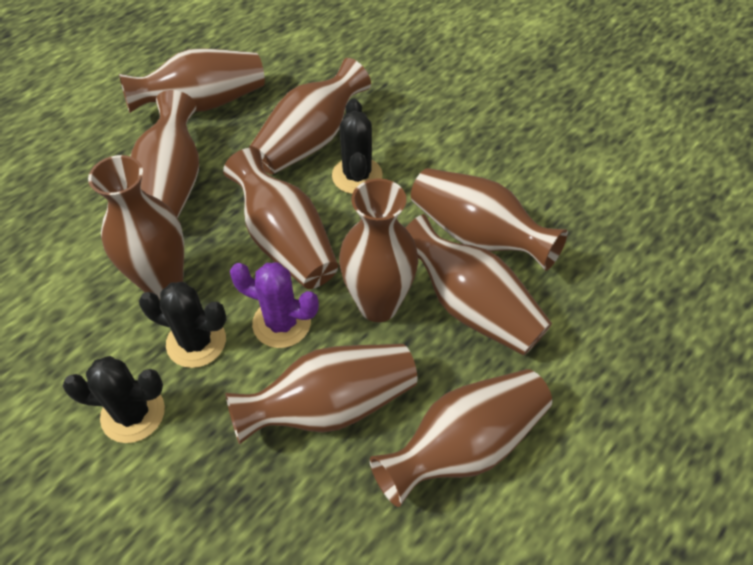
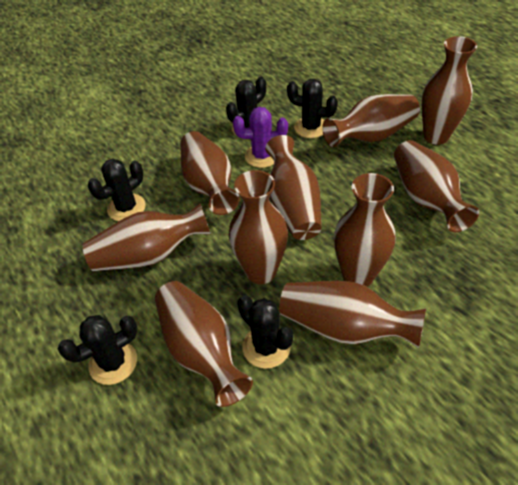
black cactus: 3 -> 5

